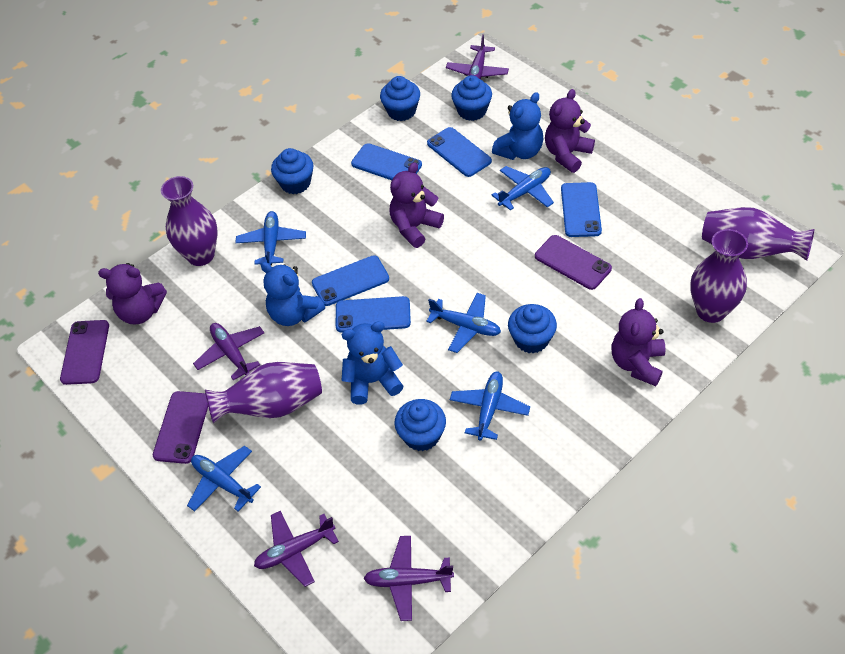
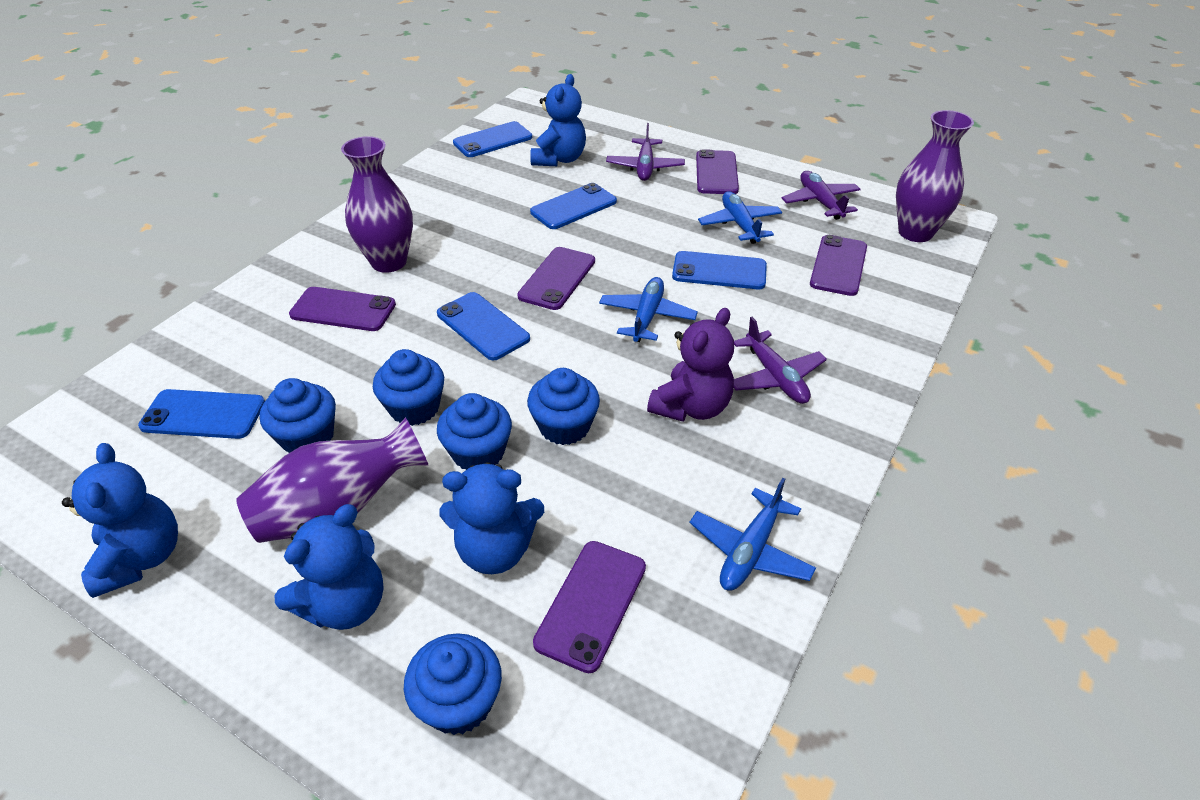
blue plane: 5 -> 3
blue teddy bear: 3 -> 4
purple phone: 3 -> 5
purple plane: 4 -> 3
purple teddy bear: 4 -> 1
purple vase: 4 -> 3

